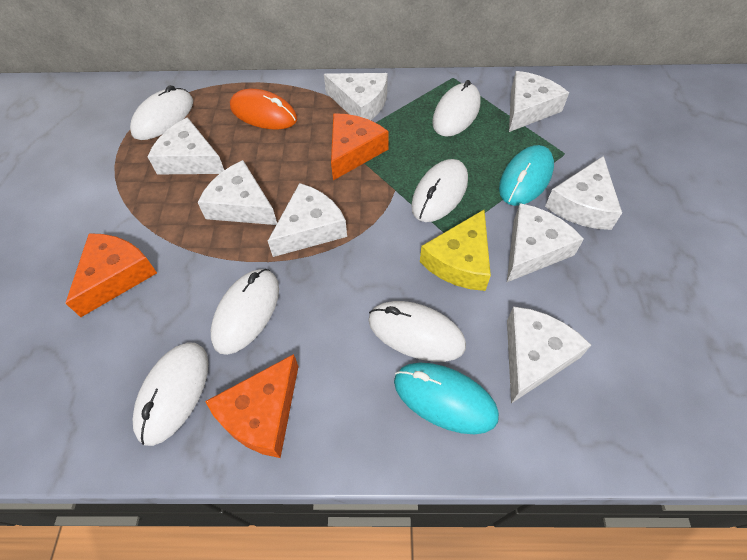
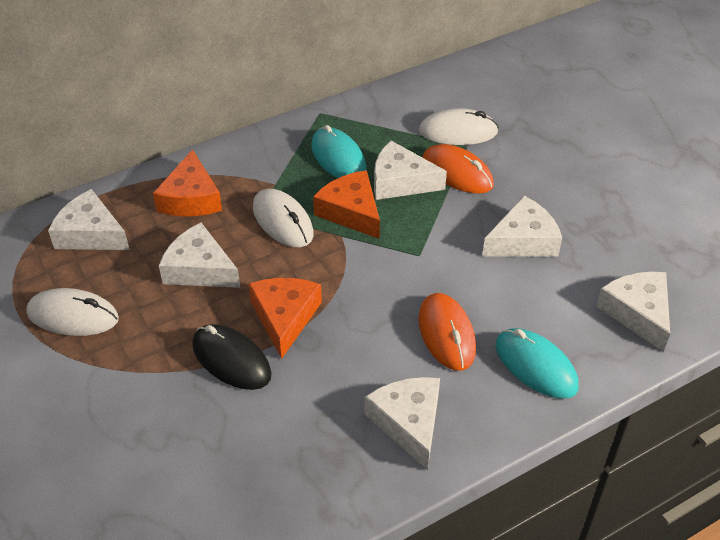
black mouse: 0 -> 1
orange mouse: 1 -> 2
white cheese: 8 -> 6
white mouse: 6 -> 3
yellow cheese: 1 -> 0

